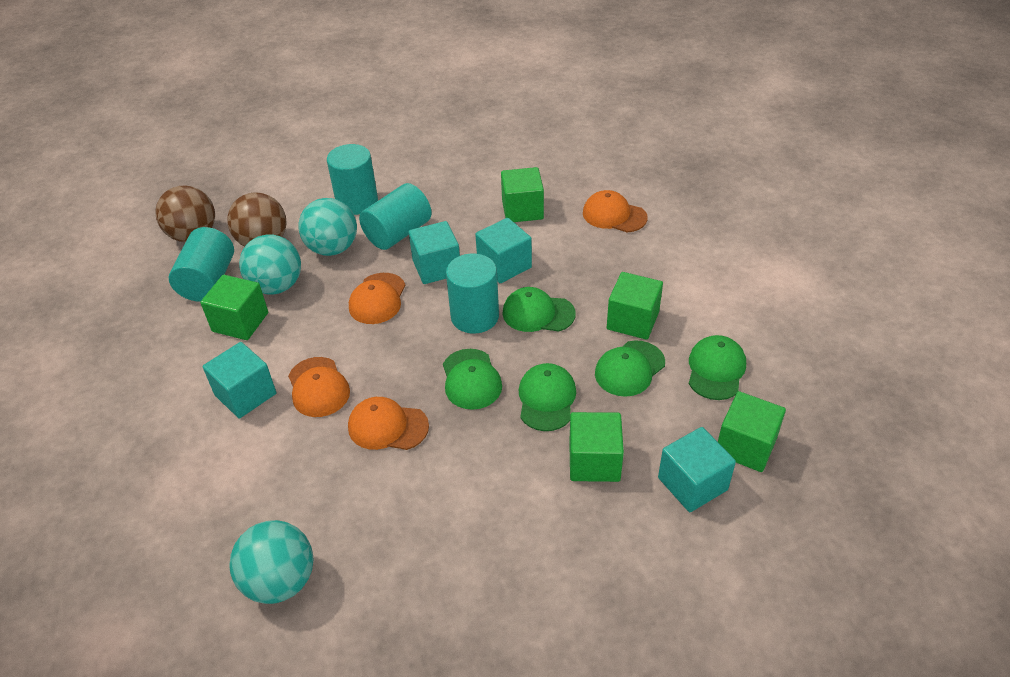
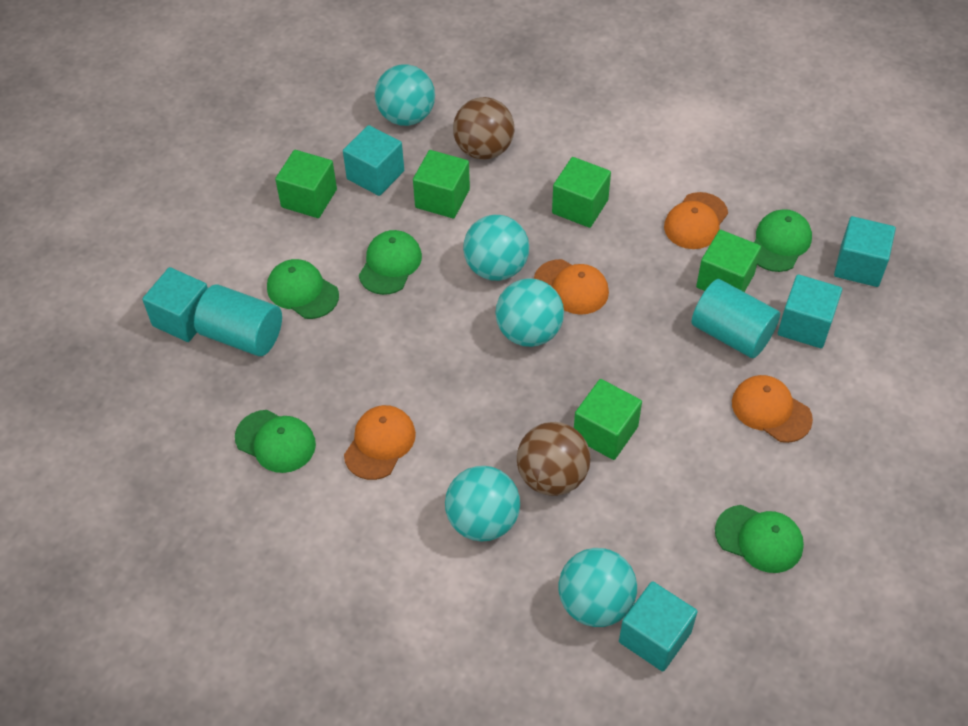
turquoise ball: 3 -> 5
turquoise cube: 4 -> 5
turquoise cylinder: 4 -> 2

